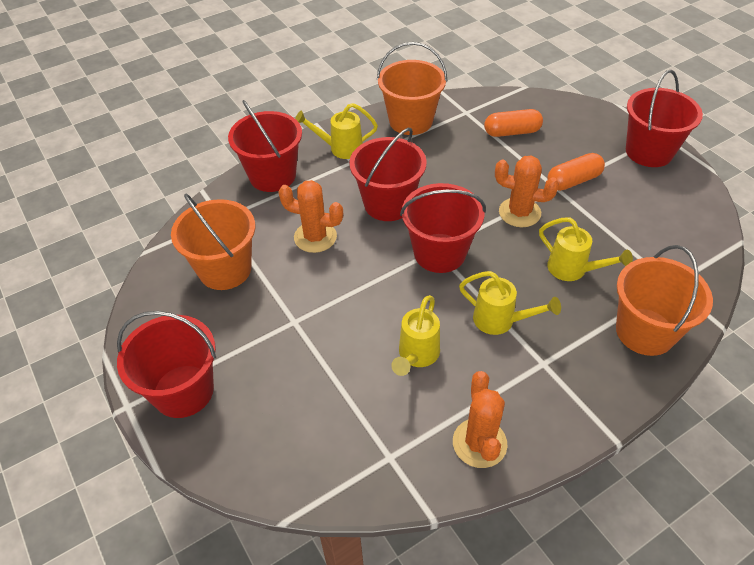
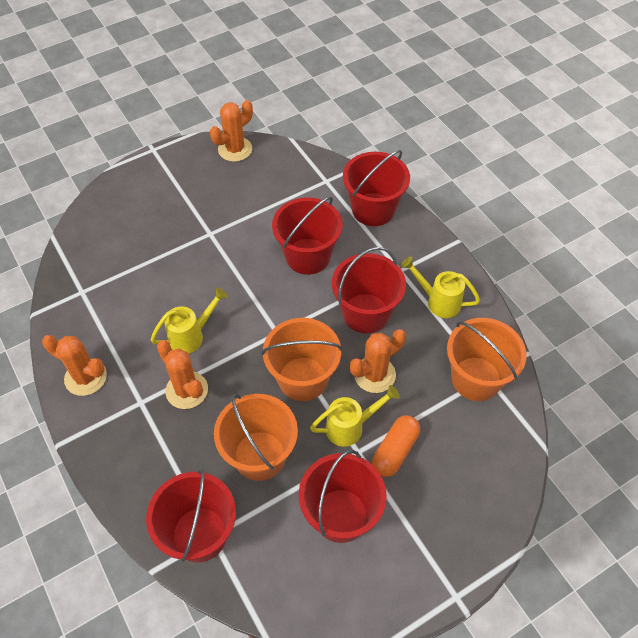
orange cactus: 3 -> 4
orange capsule: 2 -> 1
yellow watering can: 4 -> 3

